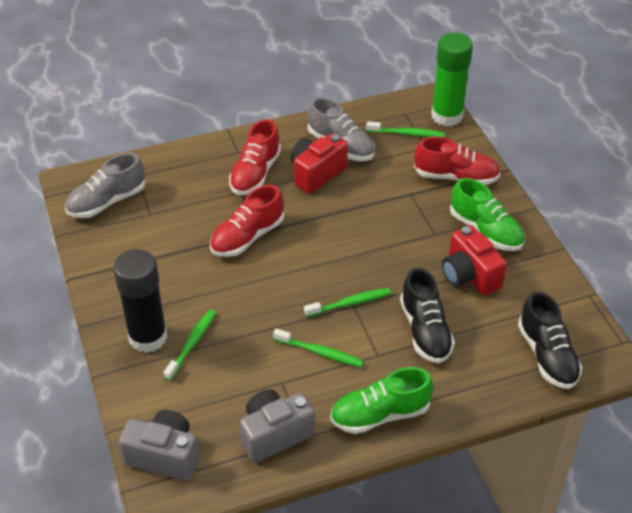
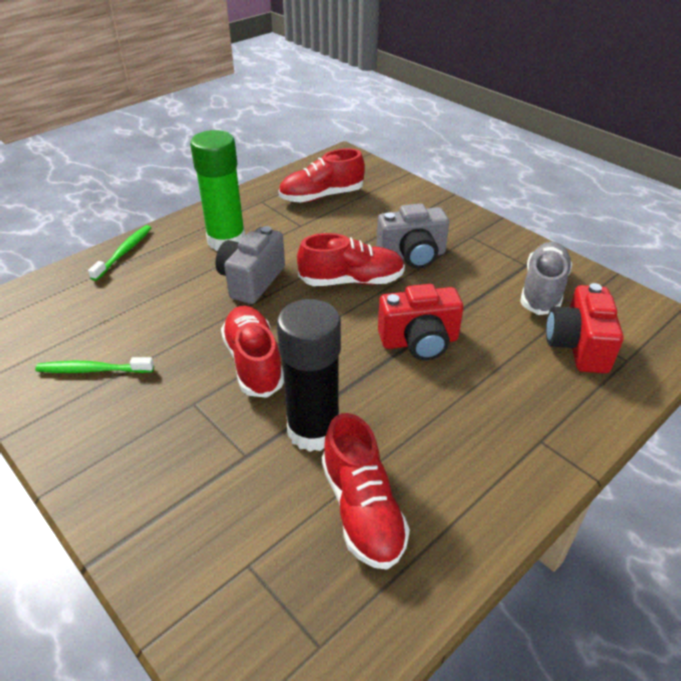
black shoe: 2 -> 0
green shoe: 2 -> 0
green toothbrush: 4 -> 2
grey shoe: 2 -> 1
red shoe: 3 -> 4

